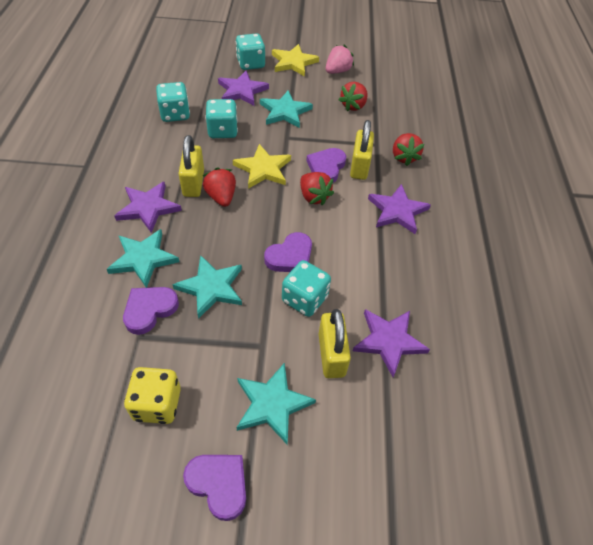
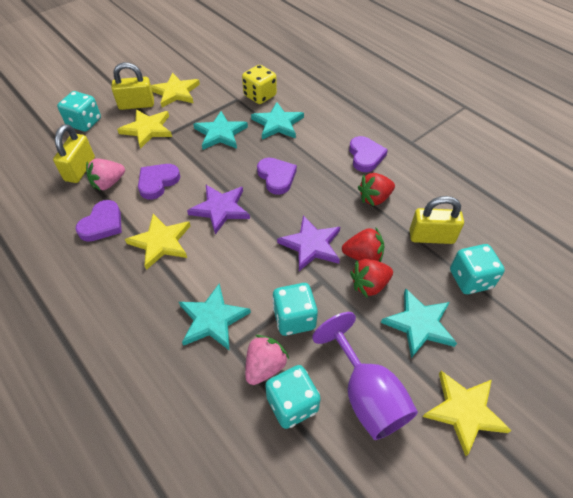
pink strawberry: 1 -> 2
purple goblet: 0 -> 1
purple star: 4 -> 2
red strawberry: 4 -> 3
yellow star: 2 -> 4

